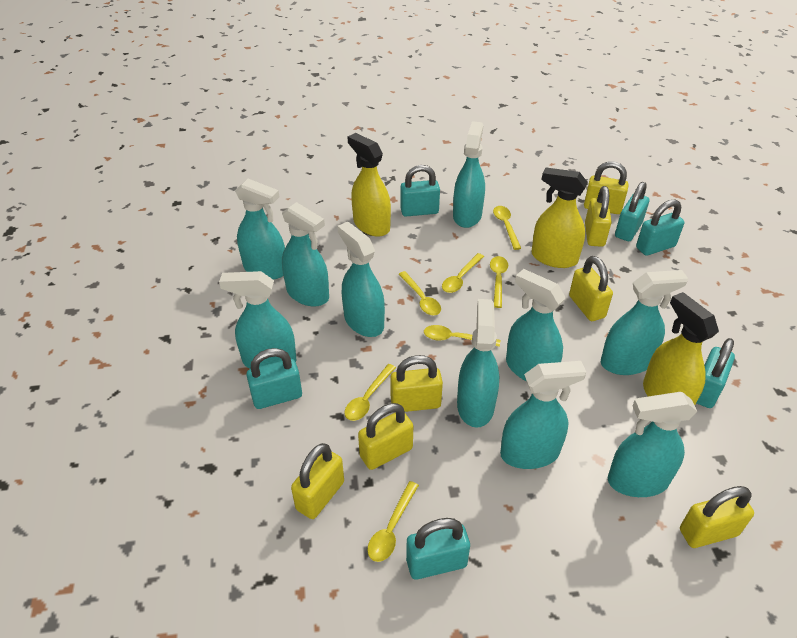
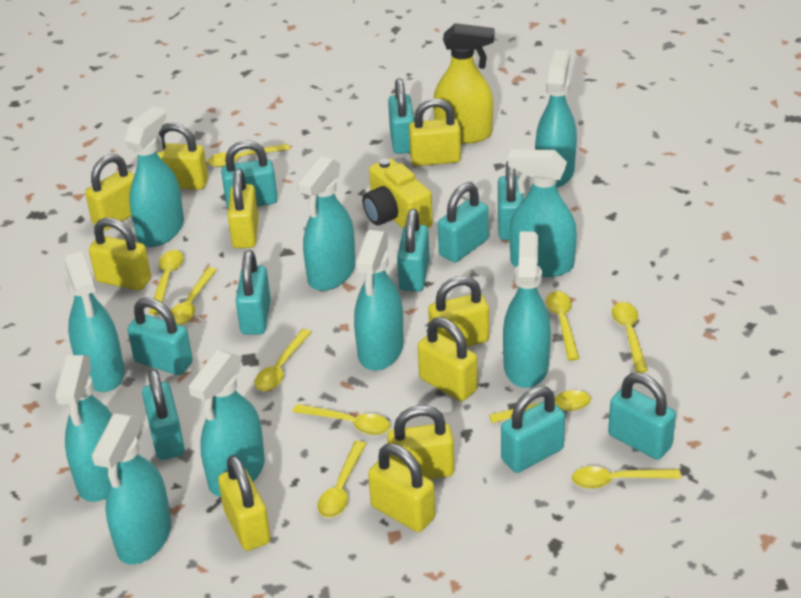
turquoise padlock: 6 -> 10
yellow camera: 0 -> 1
yellow padlock: 7 -> 10
yellow spoon: 7 -> 10
yellow spray bottle: 3 -> 1

